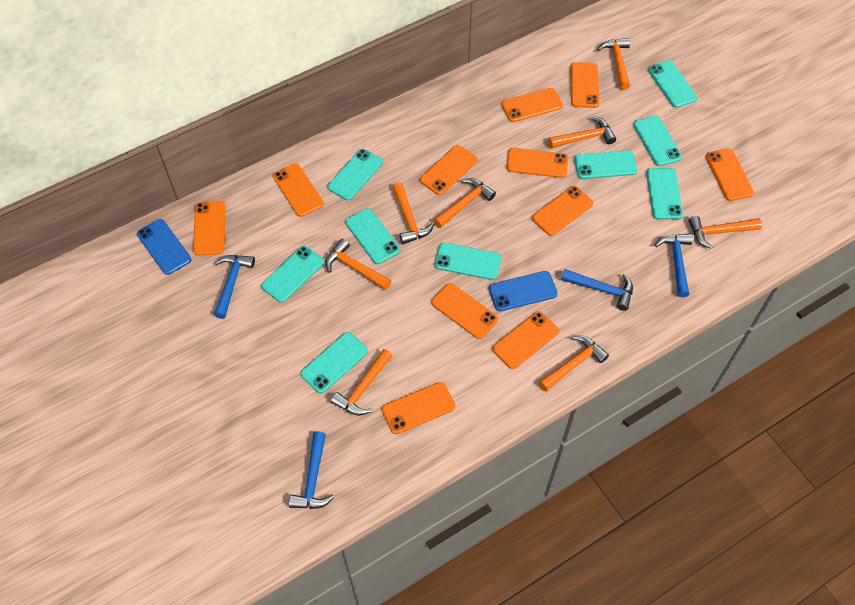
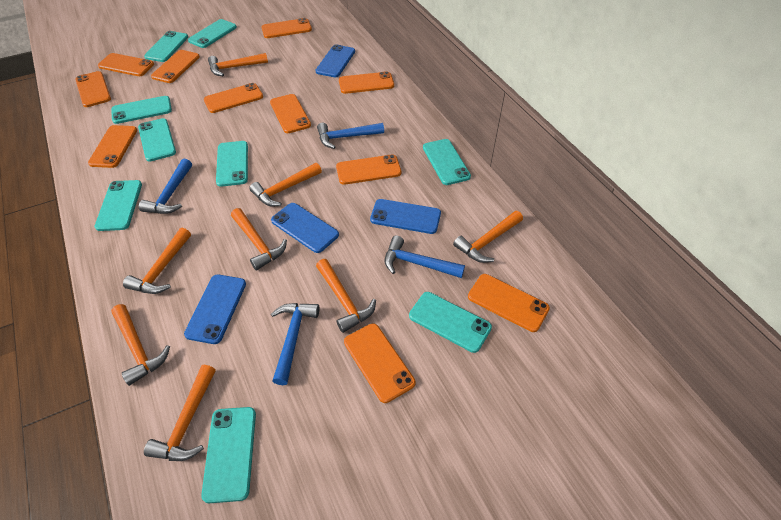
blue phone: 2 -> 4

